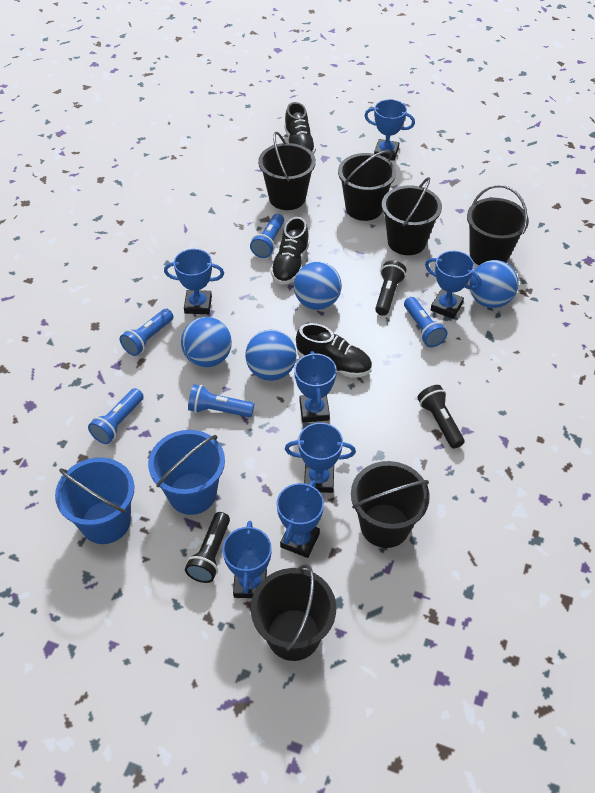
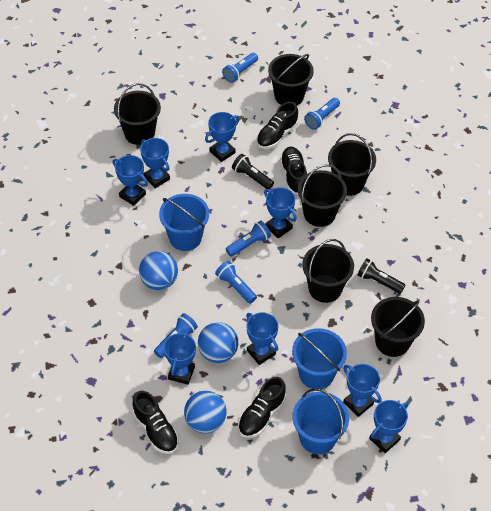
black flashlight: 3 -> 2
black shoe: 3 -> 4
blue ball: 4 -> 3
blue bucket: 2 -> 3
blue trophy: 7 -> 8

